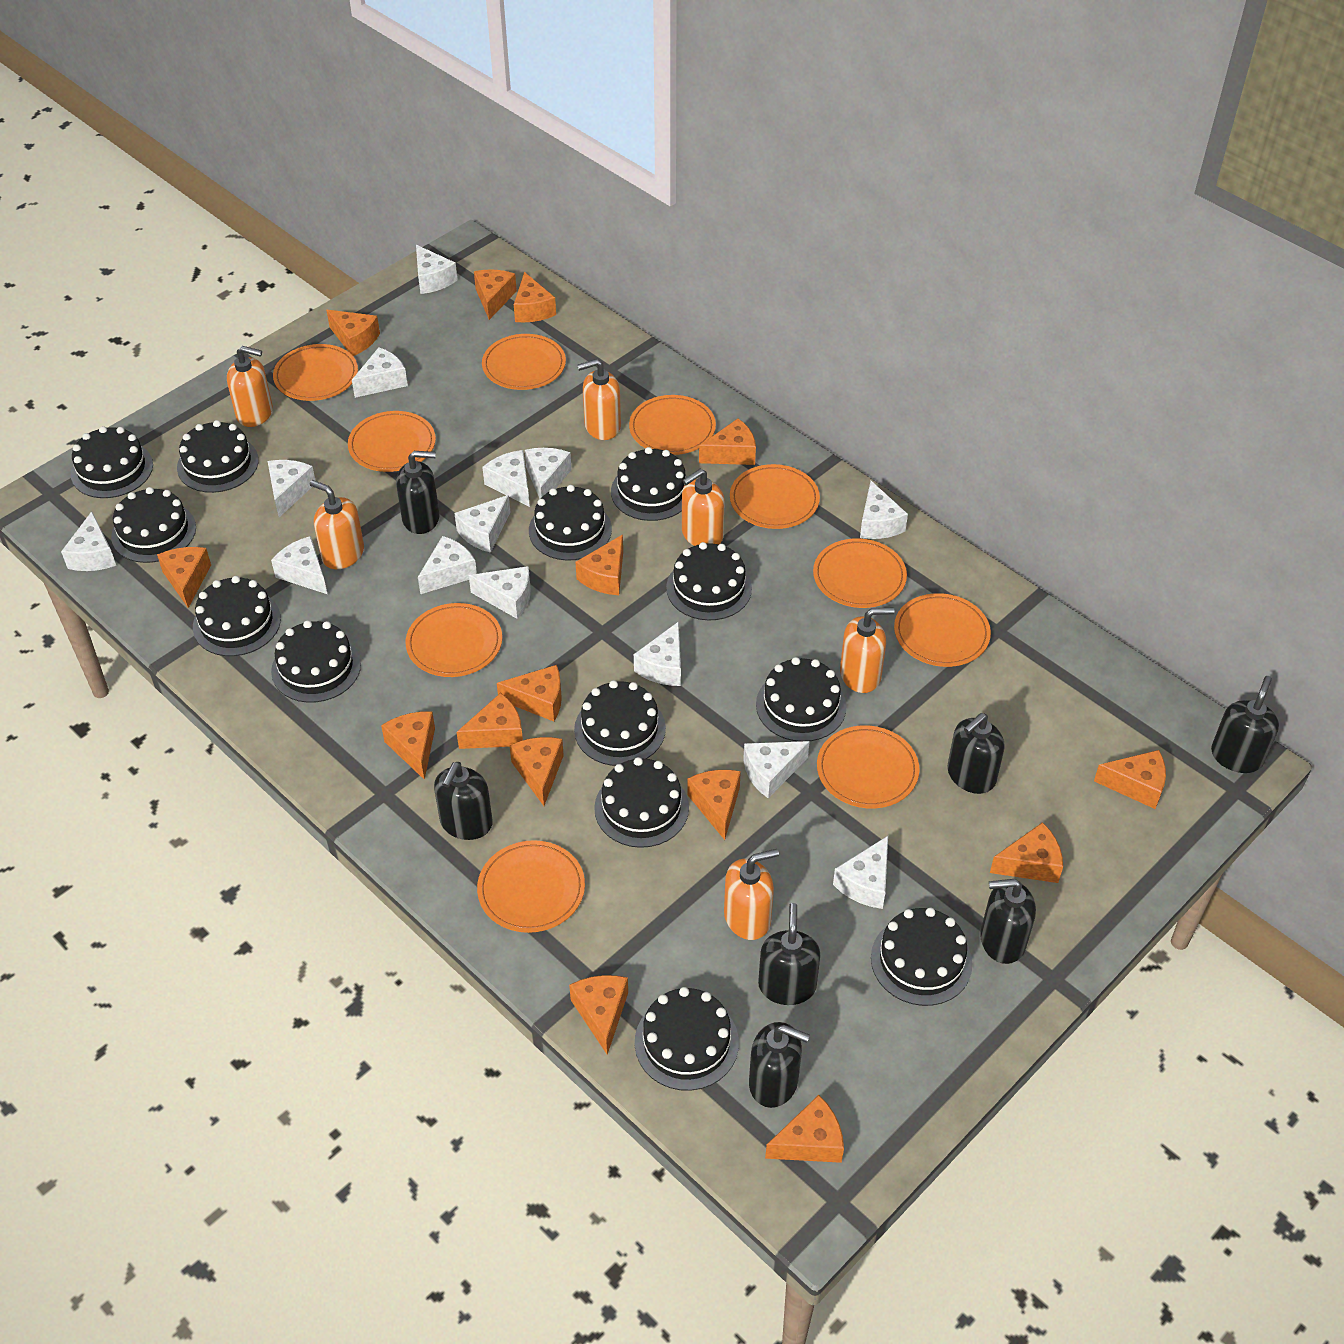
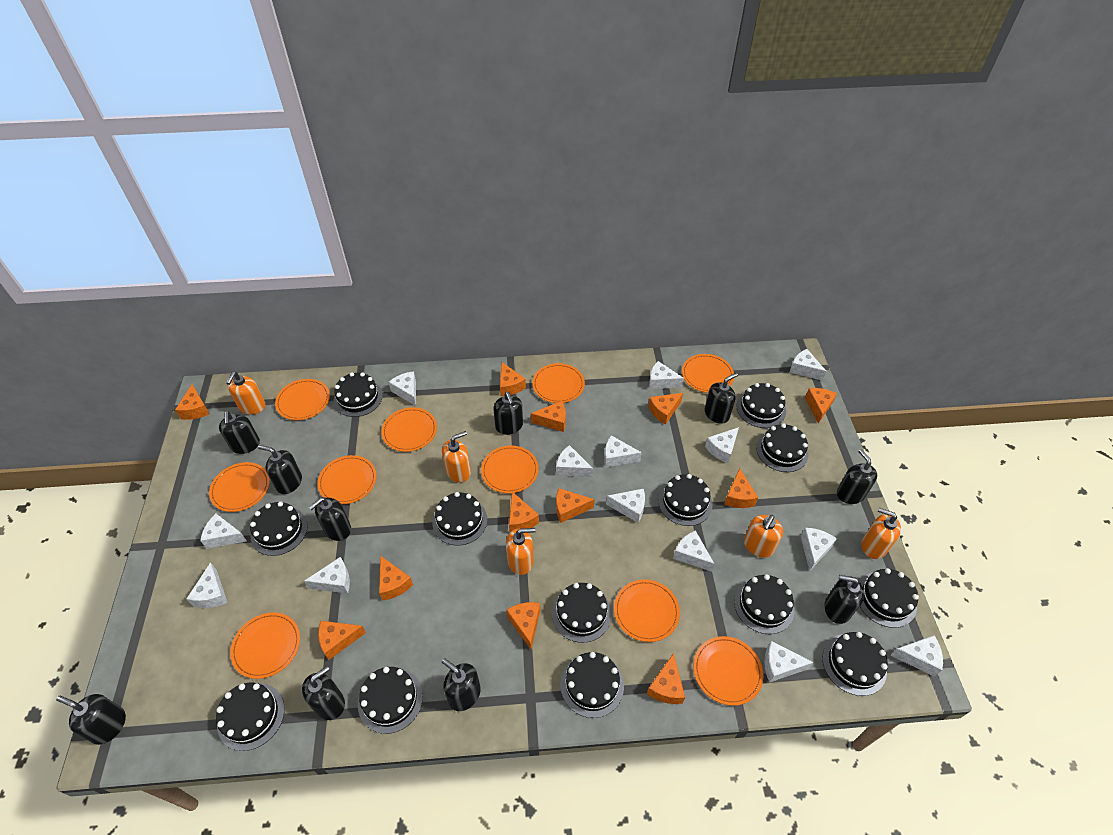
black soap dispenser: 7 -> 10
orange cheese: 15 -> 12
orange soap dispenser: 6 -> 5

